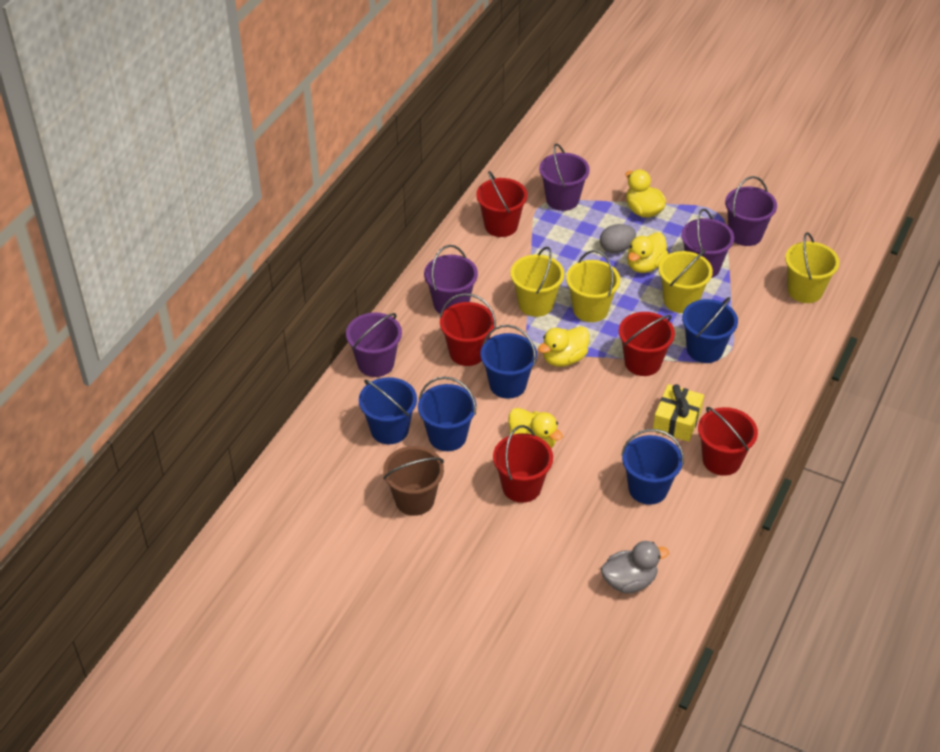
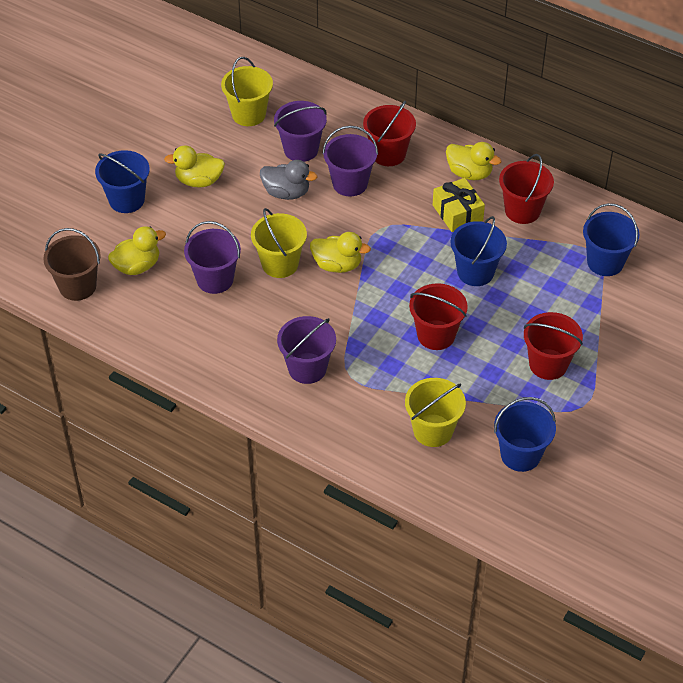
blue bucket: 5 -> 4
grey egg: 1 -> 0
purple bucket: 5 -> 4
red bucket: 5 -> 4
yellow bucket: 4 -> 3

